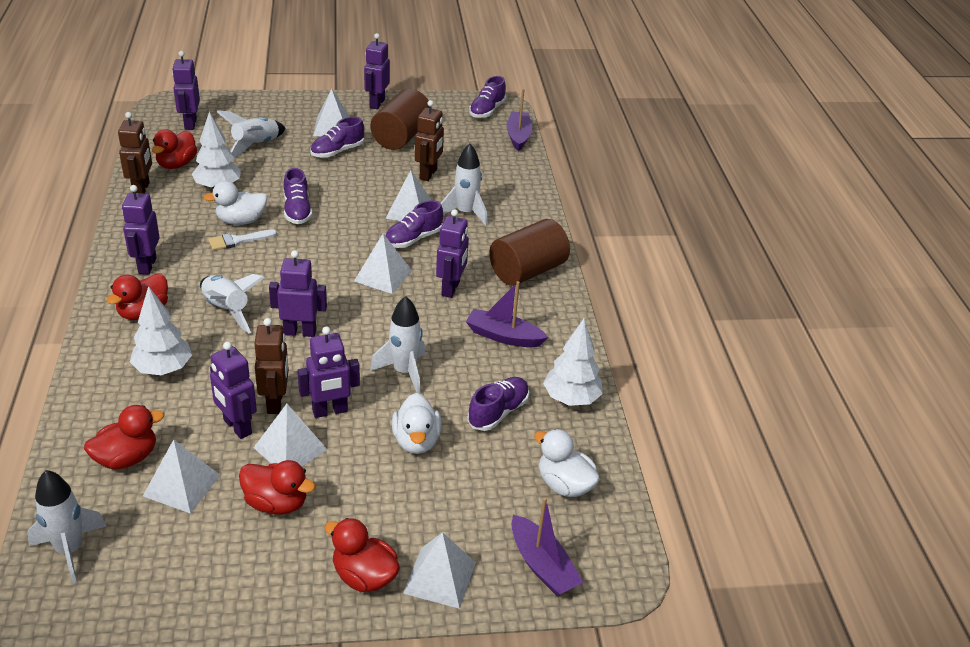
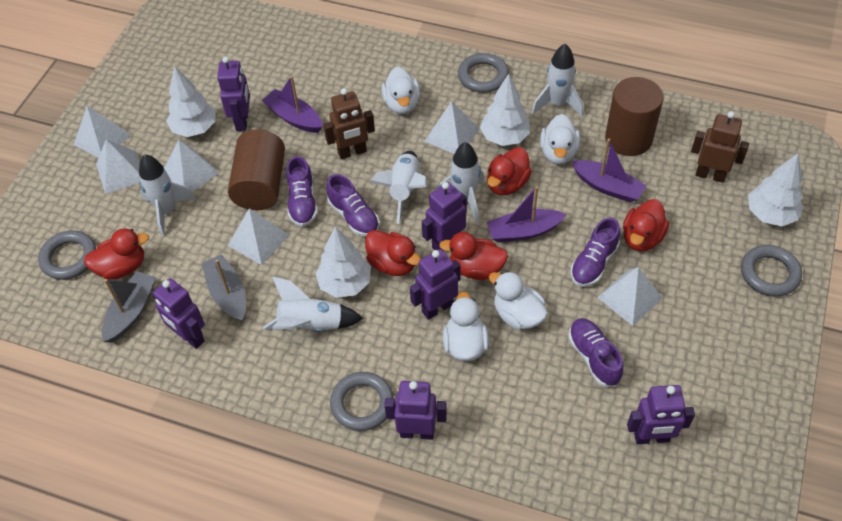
brown robot: 3 -> 2
grey boat: 0 -> 2
grey ring: 0 -> 4
purple robot: 7 -> 6
purple shoe: 5 -> 4
white brush: 1 -> 0
white duck: 3 -> 4
white tree: 3 -> 4

